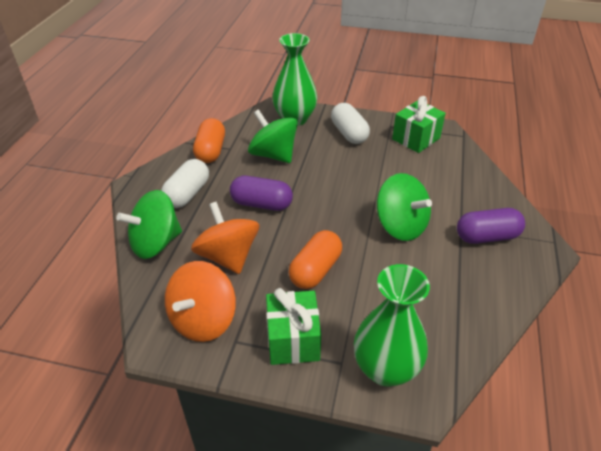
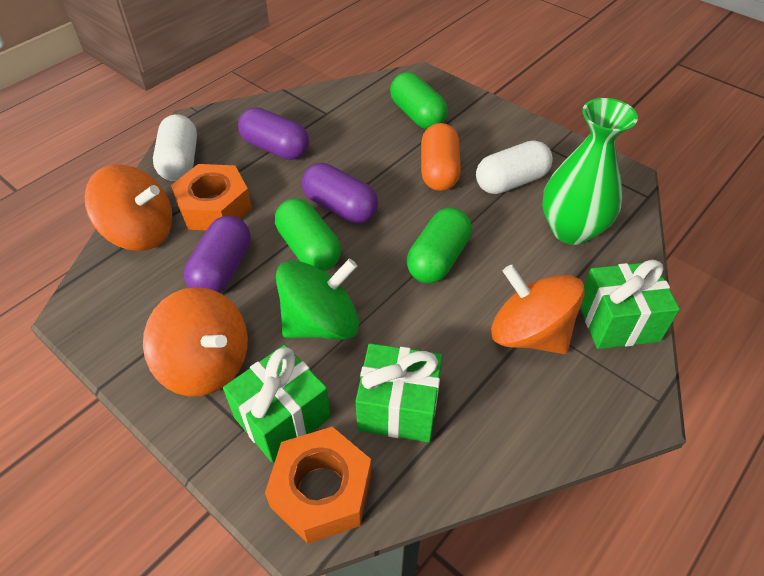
green capsule: 0 -> 3
green gift: 2 -> 3
green spinning top: 3 -> 1
green vase: 2 -> 1
orange capsule: 2 -> 1
orange nut: 0 -> 2
orange spinning top: 2 -> 3
purple capsule: 2 -> 3

